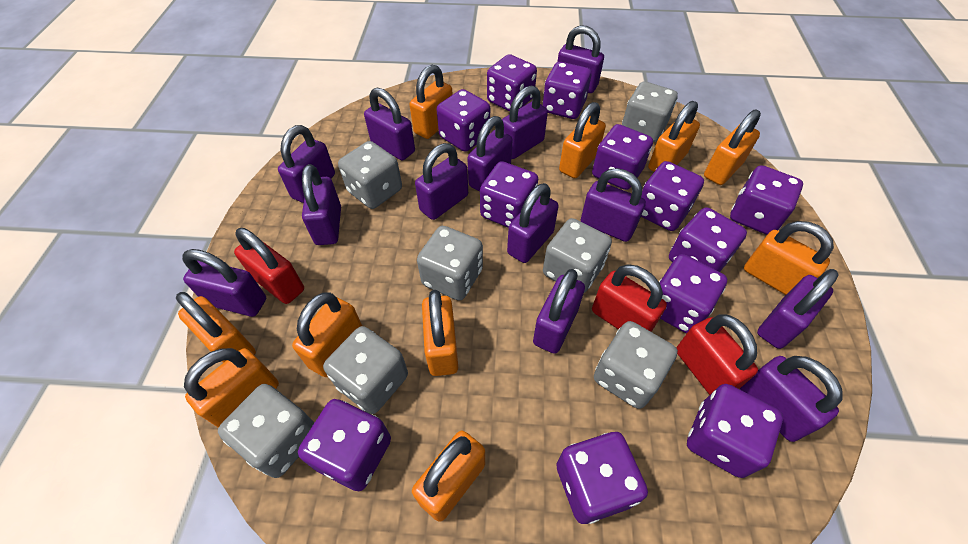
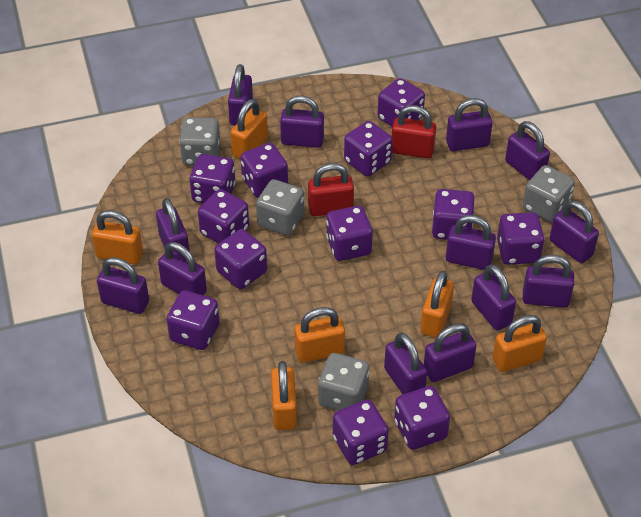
grey dice: 7 -> 4
orange padlock: 10 -> 6
red padlock: 3 -> 2

